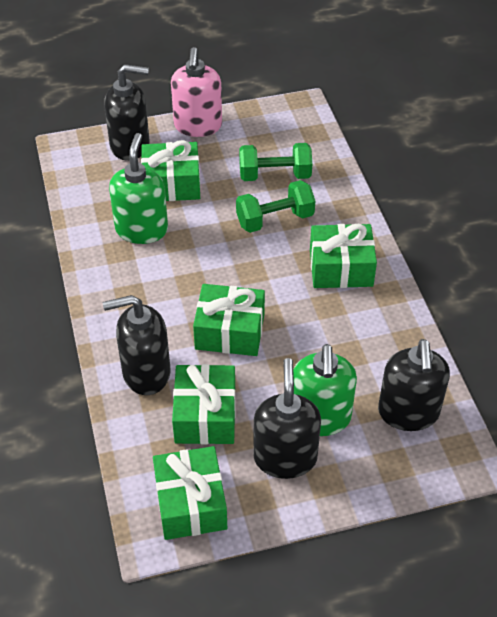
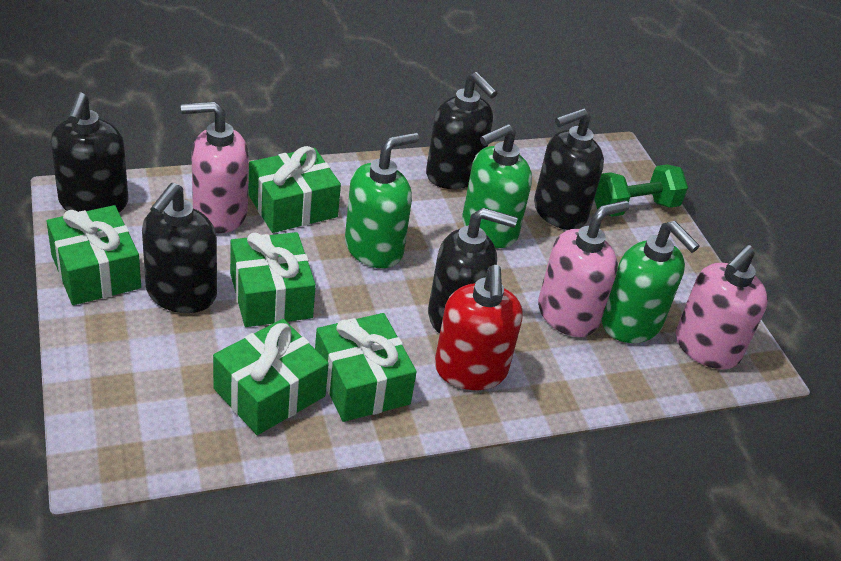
black soap dispenser: 4 -> 5
green dumbbell: 2 -> 1
green soap dispenser: 2 -> 3
pink soap dispenser: 1 -> 3
red soap dispenser: 0 -> 1

